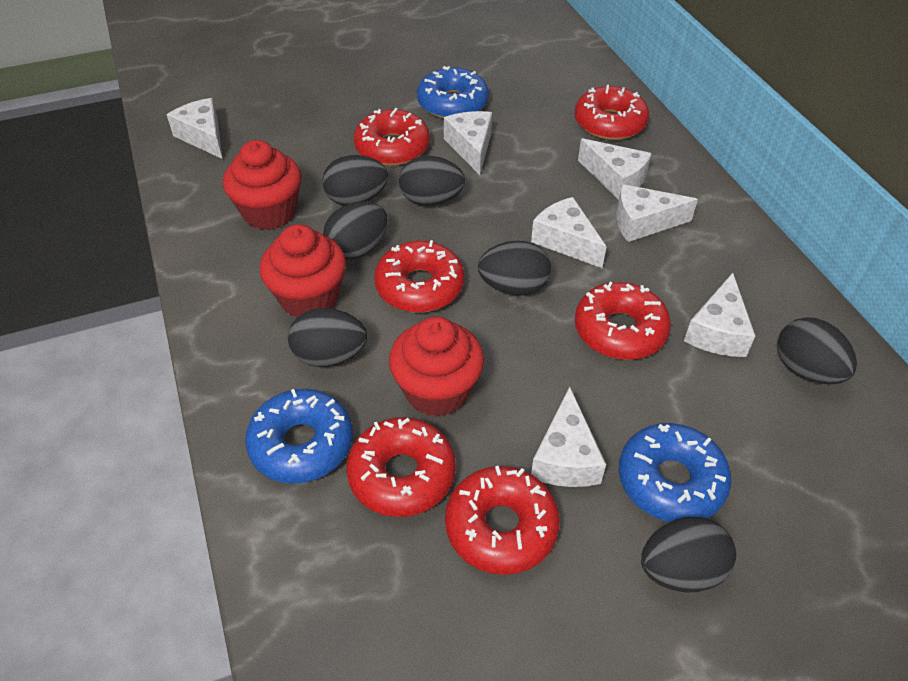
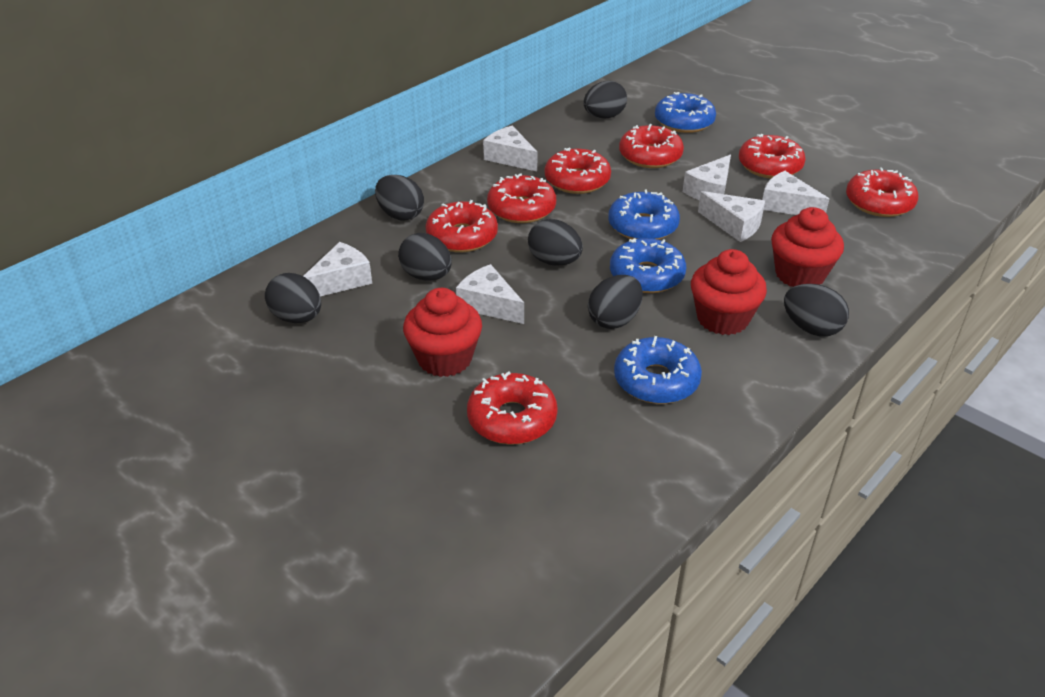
blue donut: 3 -> 4
red donut: 6 -> 7
white cheese: 7 -> 6

